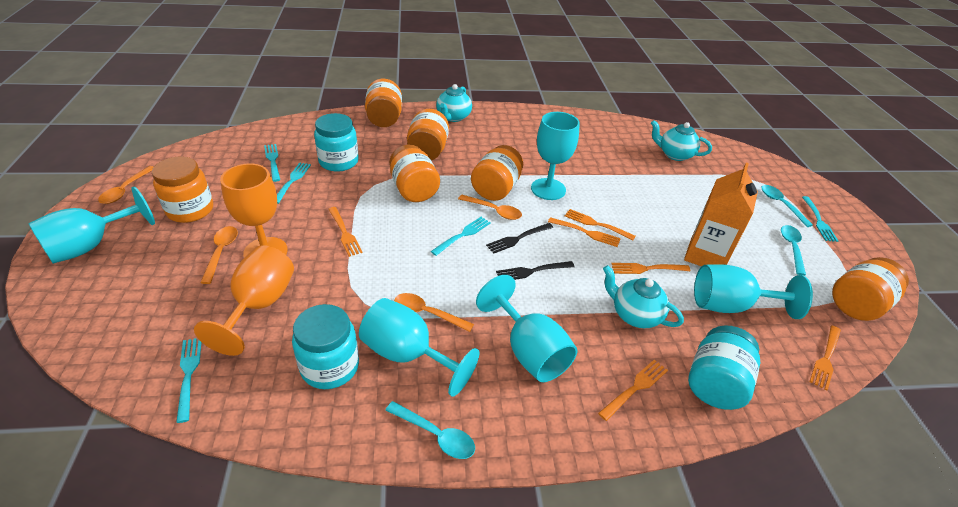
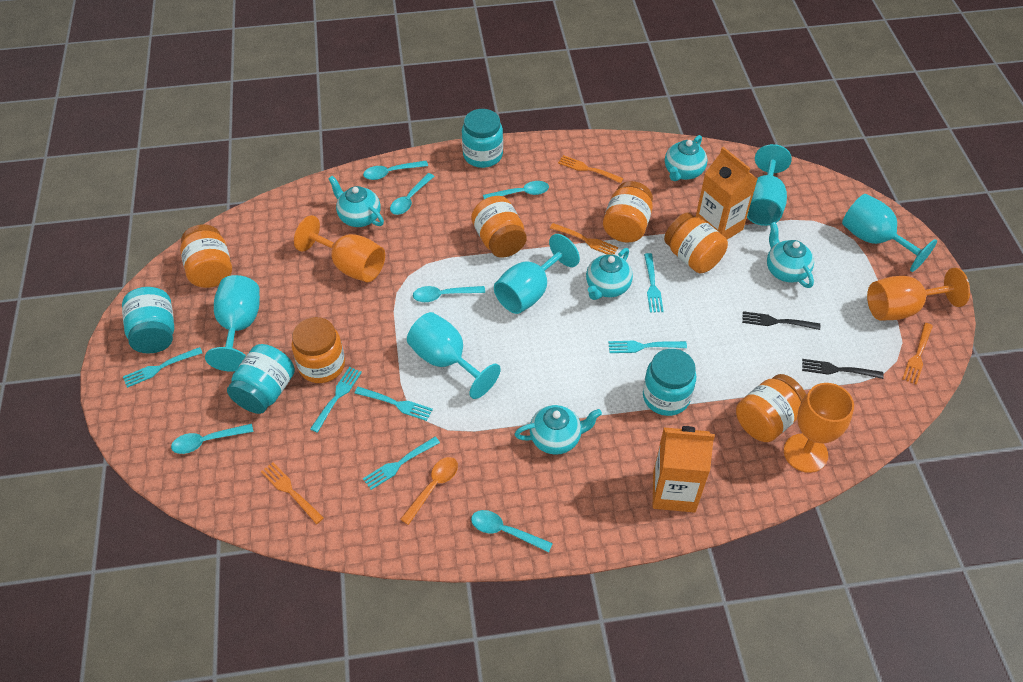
orange carton: 1 -> 2
orange fork: 6 -> 4
orange goblet: 2 -> 3
orange spoon: 4 -> 1
turquoise fork: 5 -> 6
turquoise jar: 3 -> 4
turquoise spoon: 3 -> 6
turquoise teapot: 3 -> 5

